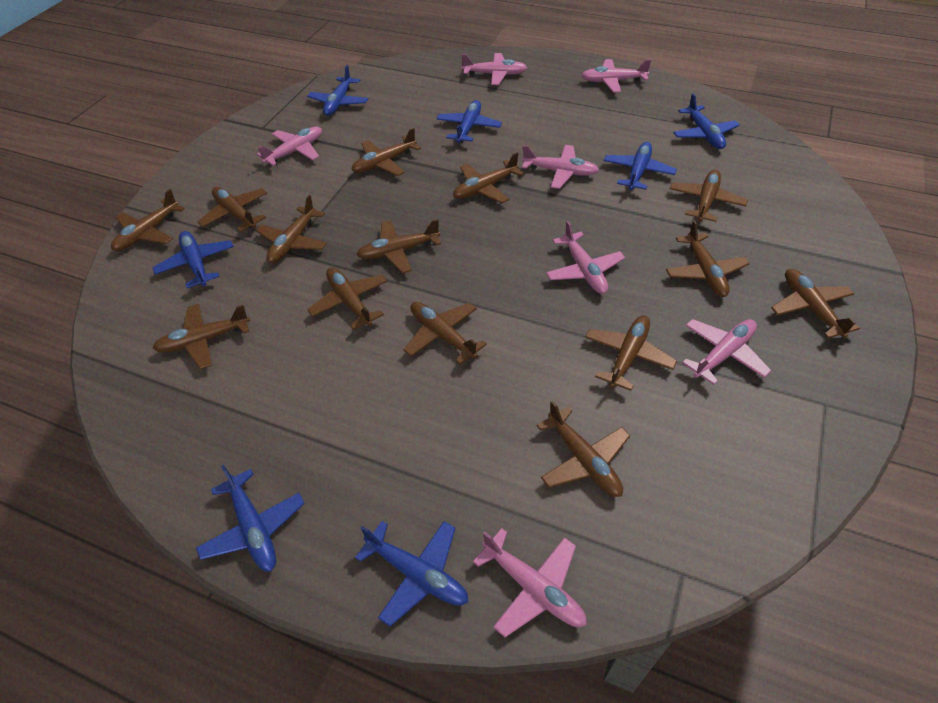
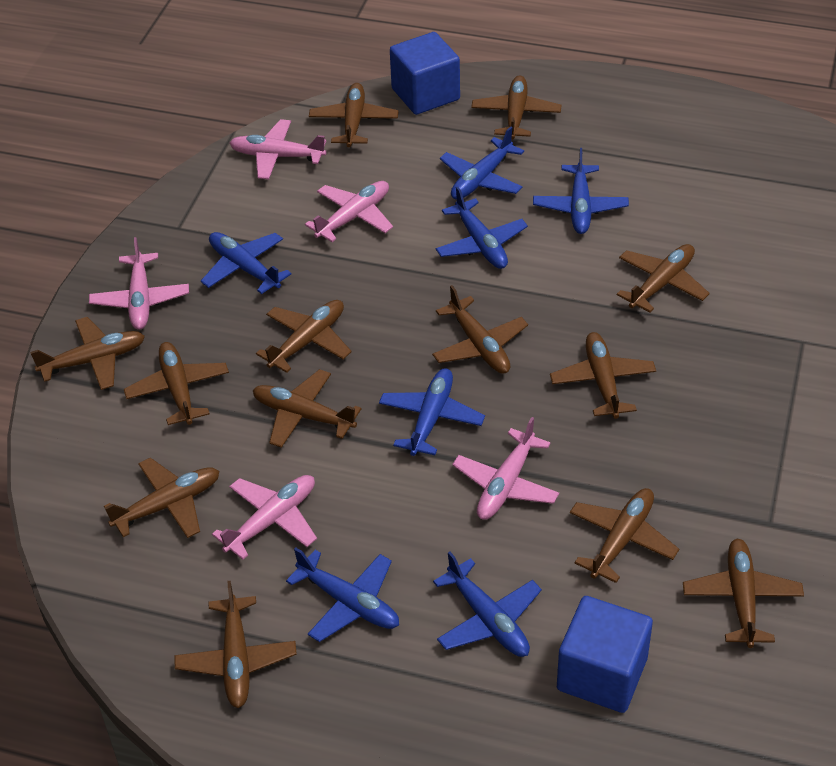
blue cube: 0 -> 2
brown plane: 14 -> 13
pink plane: 7 -> 5

